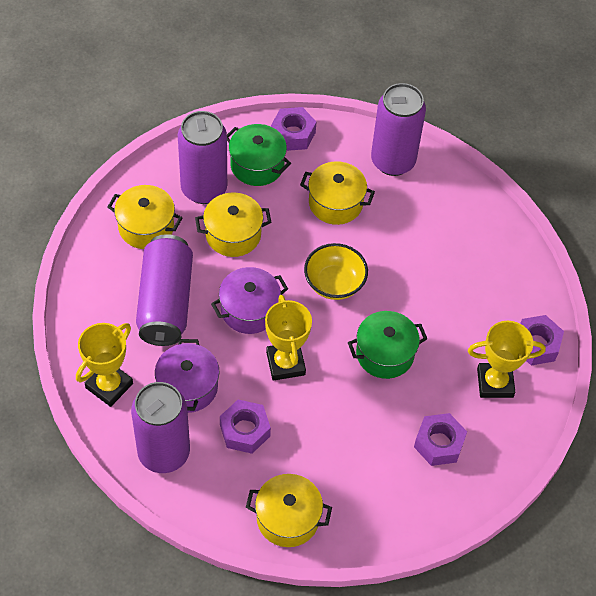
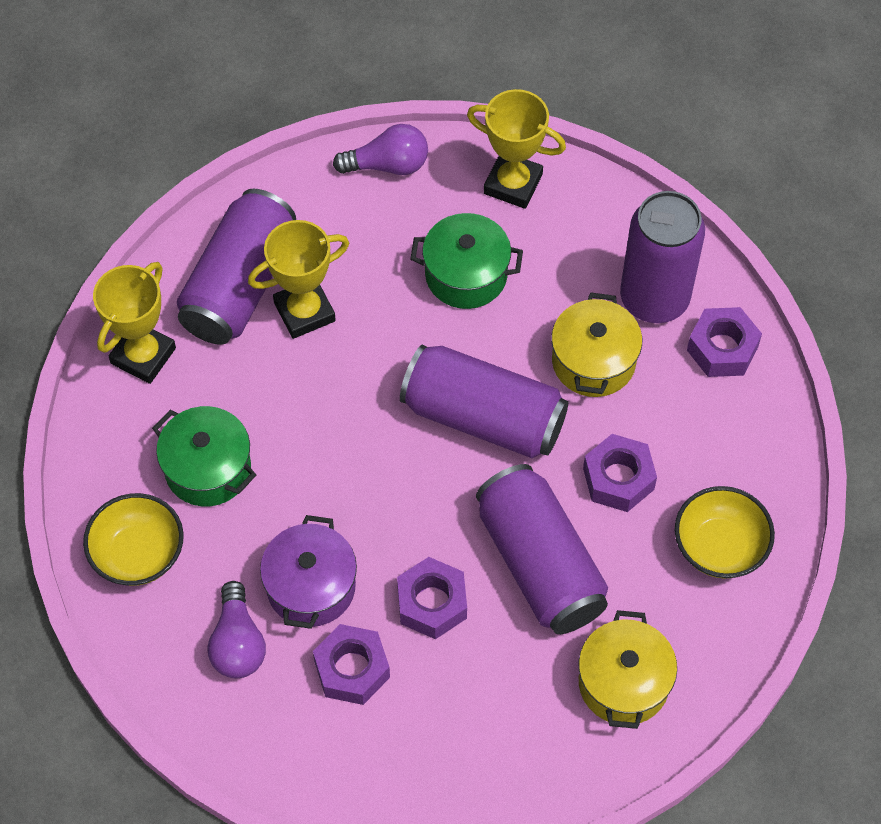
purple light bulb: 0 -> 2
purple pot: 2 -> 1
yellow bowl: 1 -> 2
yellow pot: 4 -> 2

